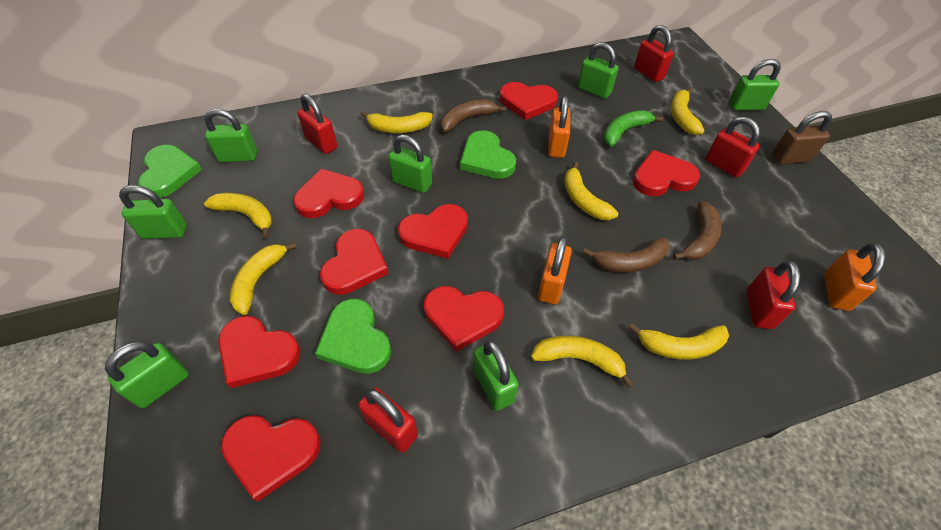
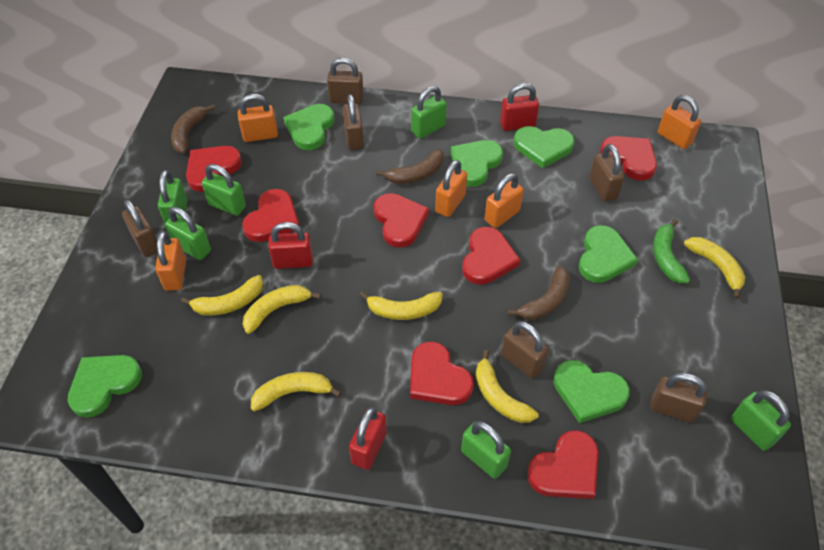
brown padlock: 1 -> 6
green heart: 3 -> 6
green padlock: 7 -> 6
orange padlock: 3 -> 5
red heart: 8 -> 7
red padlock: 5 -> 3
yellow banana: 7 -> 6

